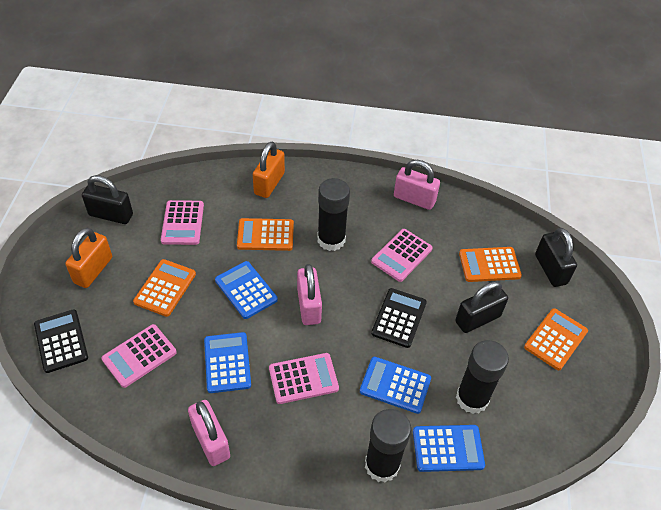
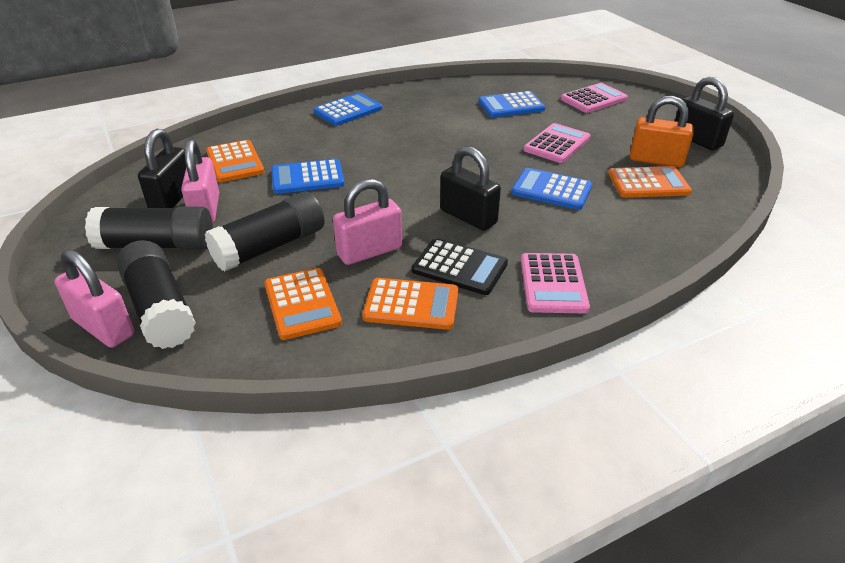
black calculator: 2 -> 1
orange padlock: 2 -> 1
pink calculator: 4 -> 3

